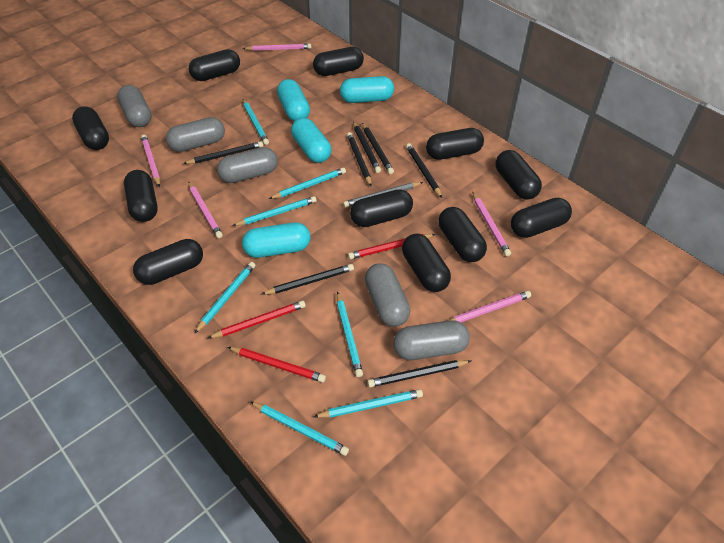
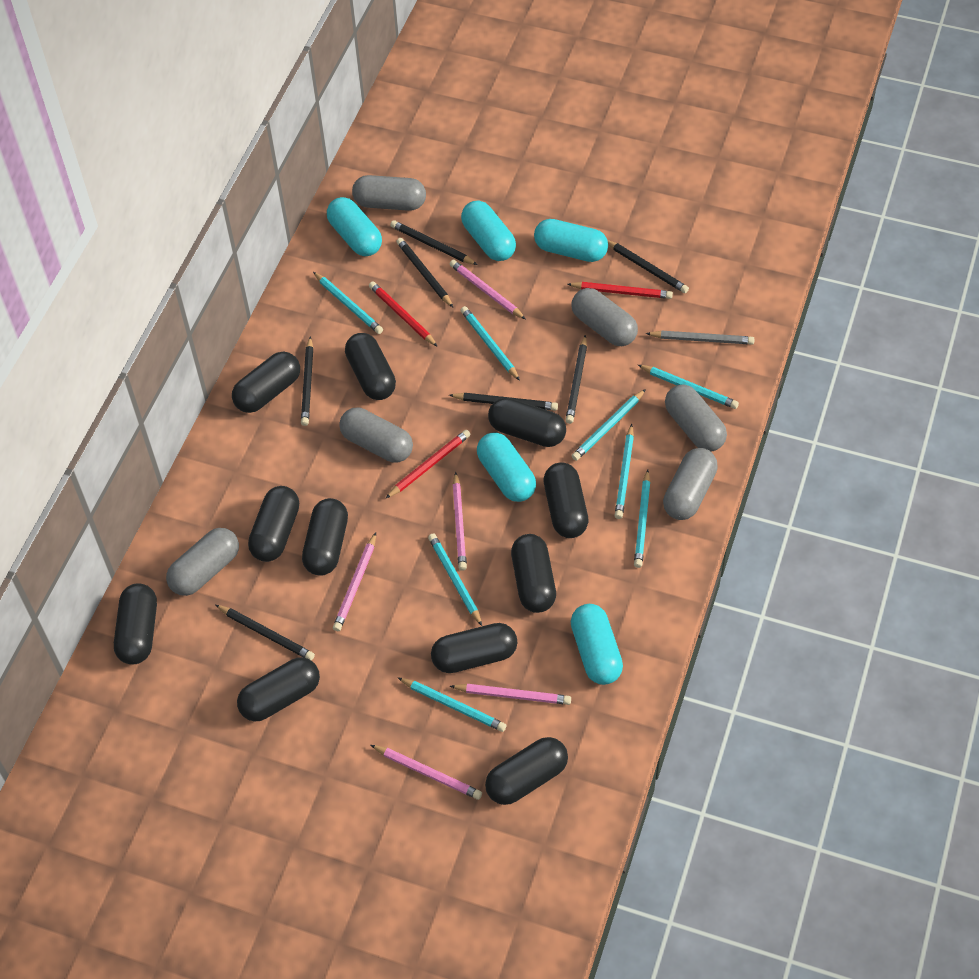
grey capsule: 5 -> 6
turquoise capsule: 4 -> 5
turquoise pencil: 7 -> 8

